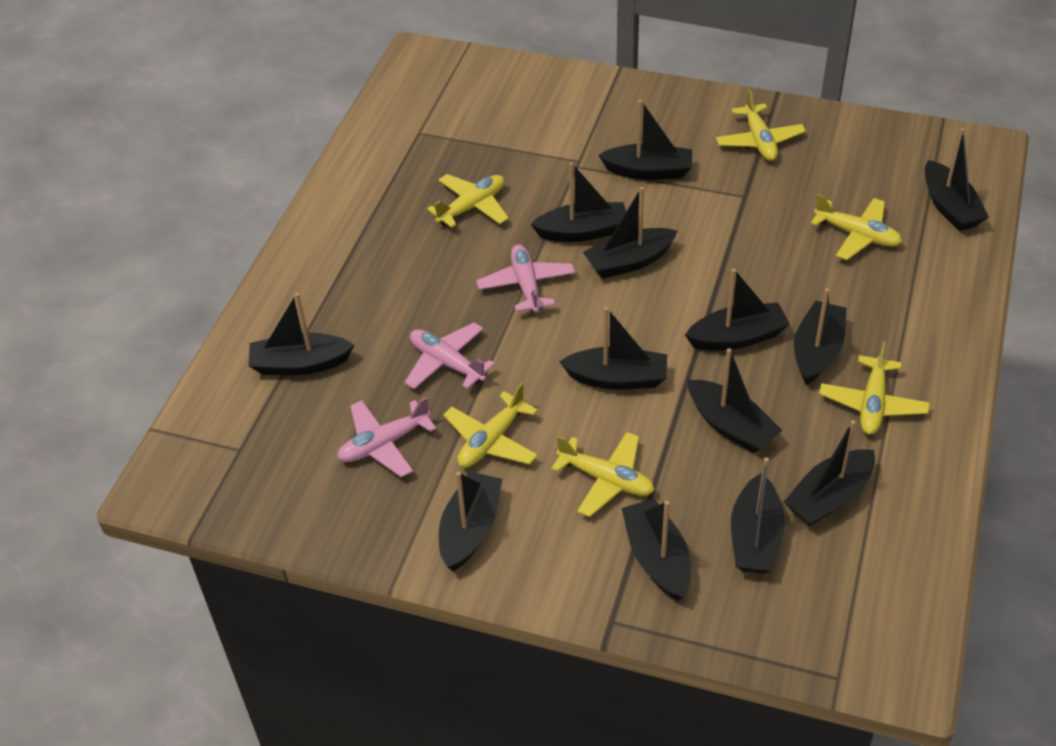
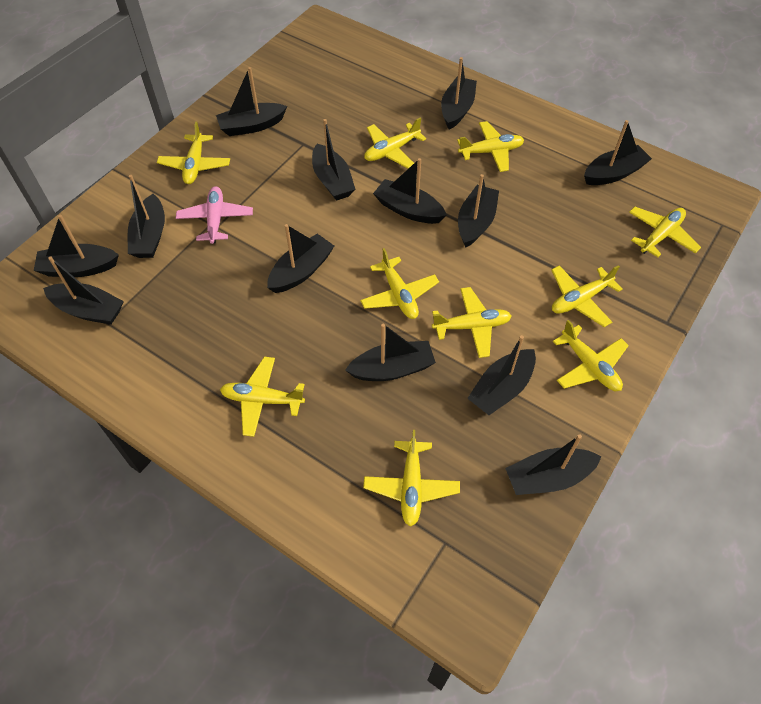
pink plane: 3 -> 1
yellow plane: 6 -> 10

